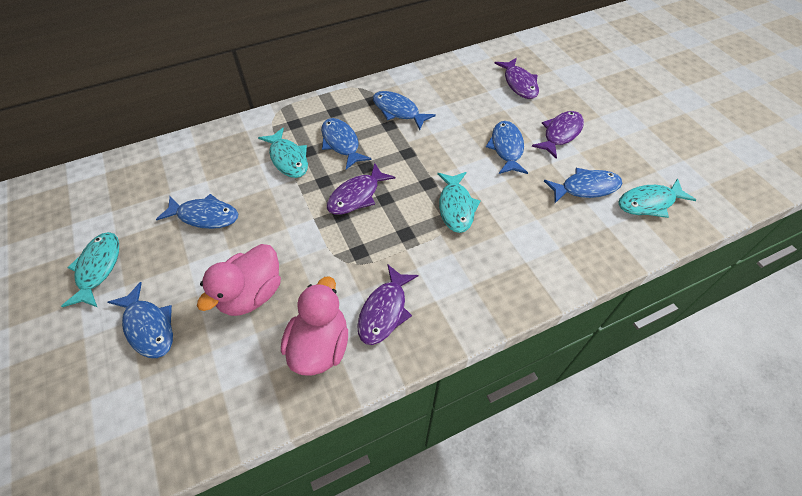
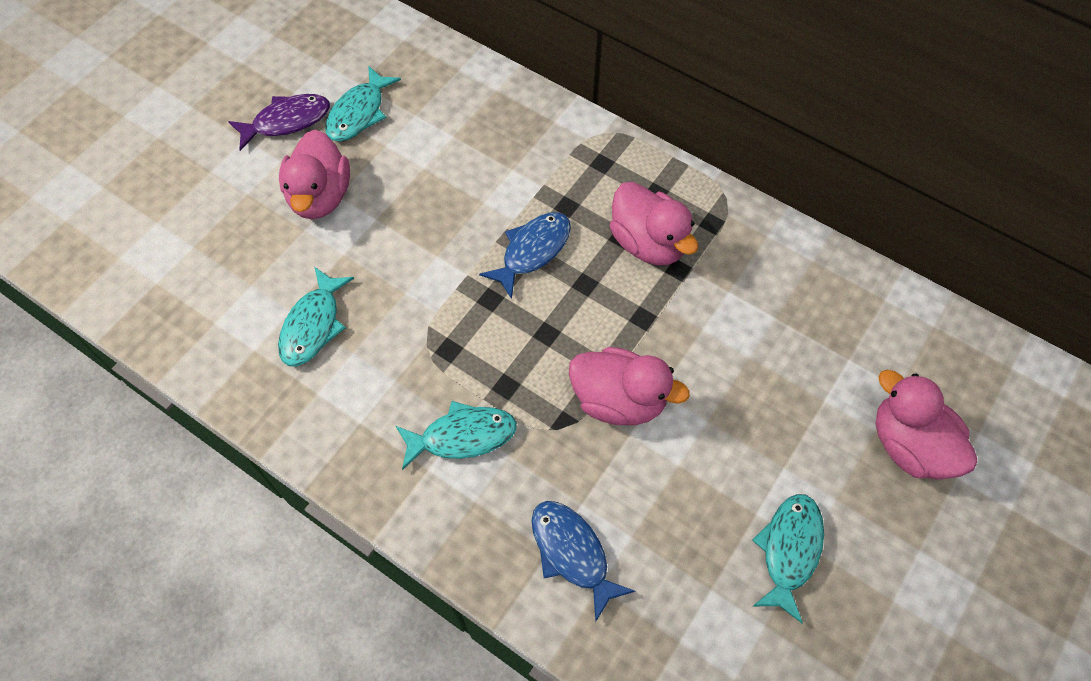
blue fish: 6 -> 2
pink duck: 2 -> 4
purple fish: 4 -> 1

